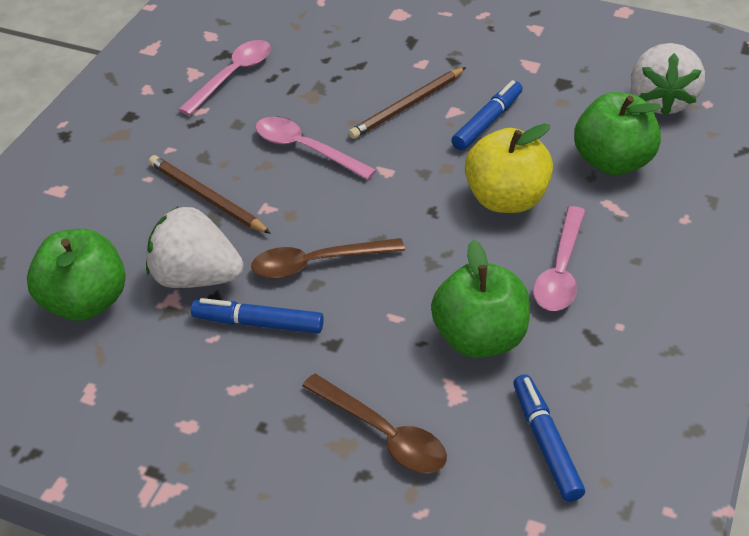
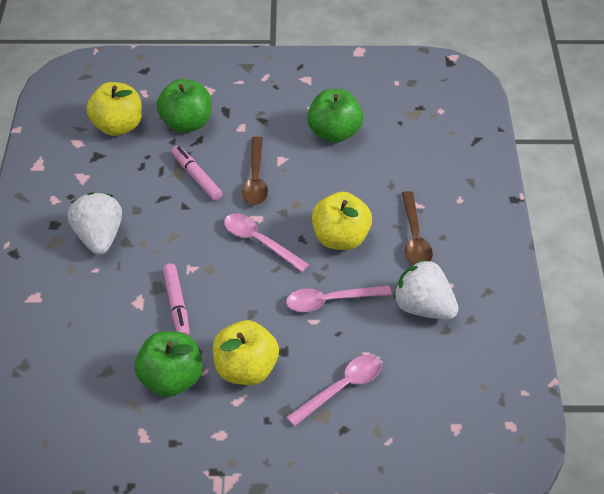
blue marker: 3 -> 0
brown pencil: 2 -> 0
pink marker: 0 -> 2
yellow apple: 1 -> 3

